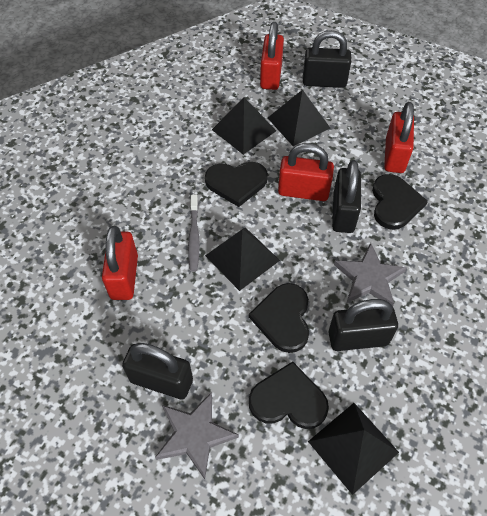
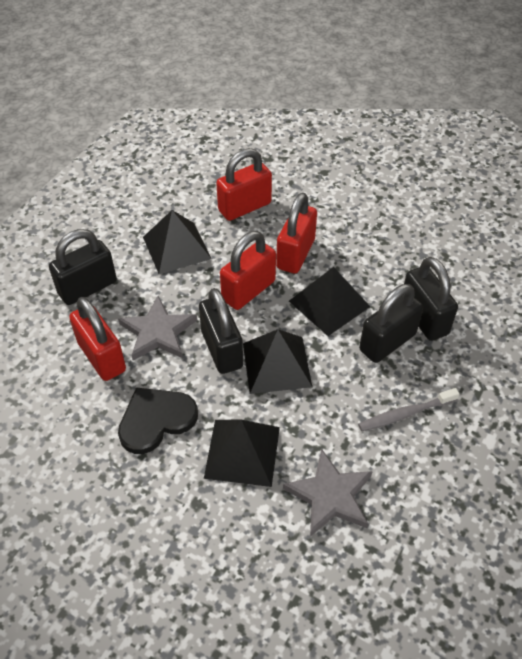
black heart: 4 -> 1

